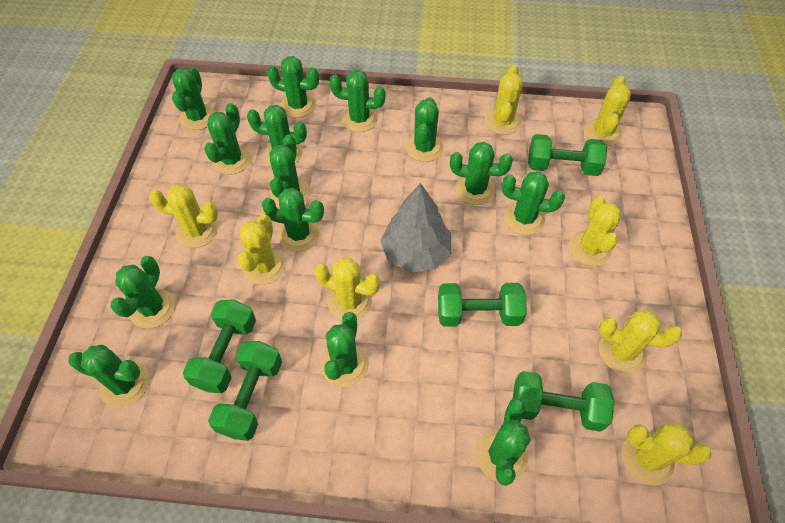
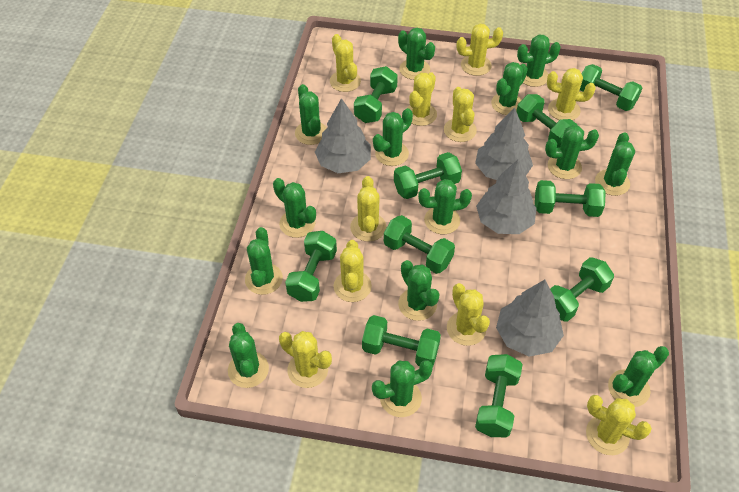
green dumbbell: 5 -> 10
grey tree: 1 -> 4
yellow cactus: 8 -> 10

